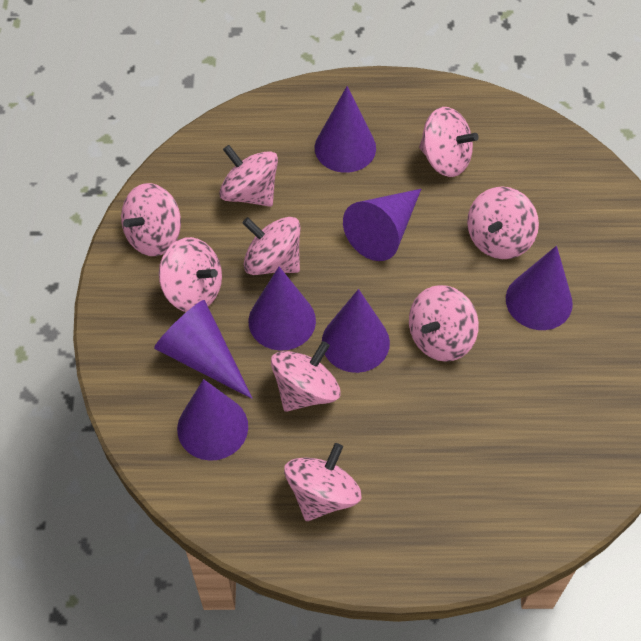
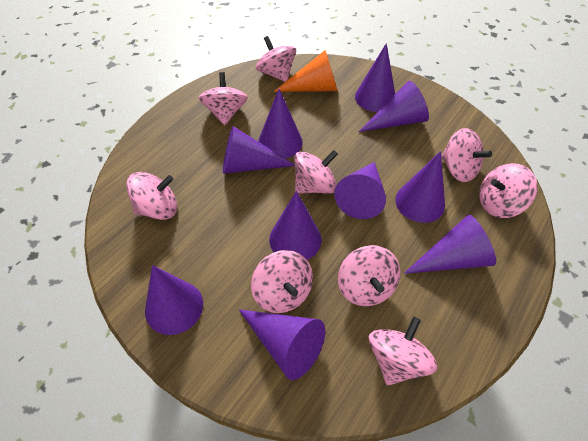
orange cone: 0 -> 1
purple cone: 7 -> 10

